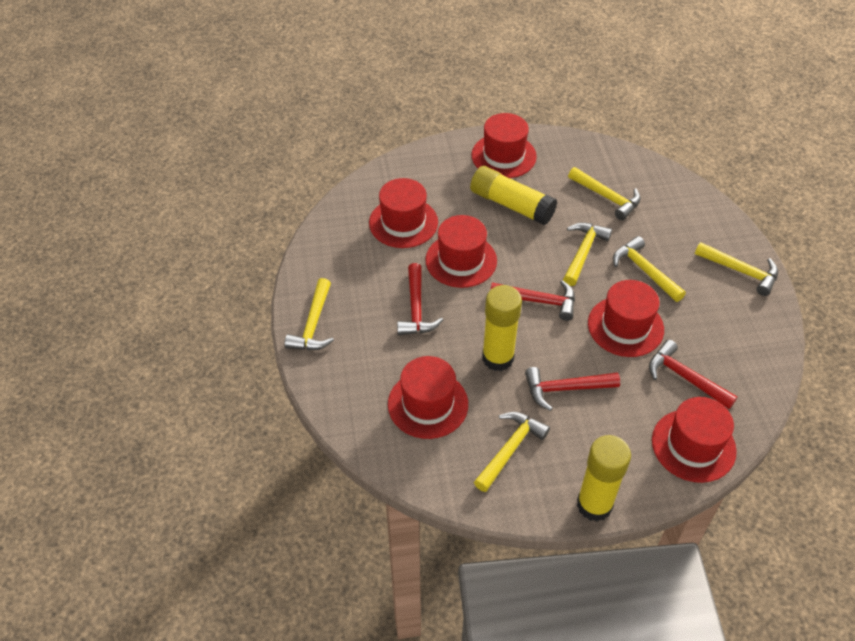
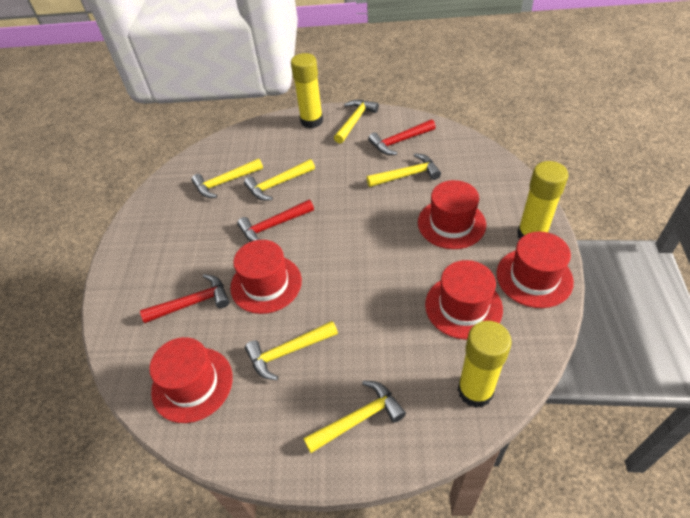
red hammer: 4 -> 3
red hat: 6 -> 5

